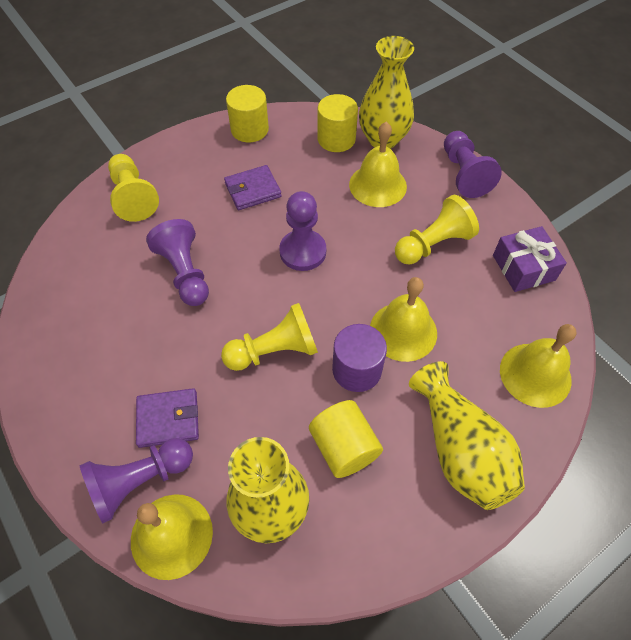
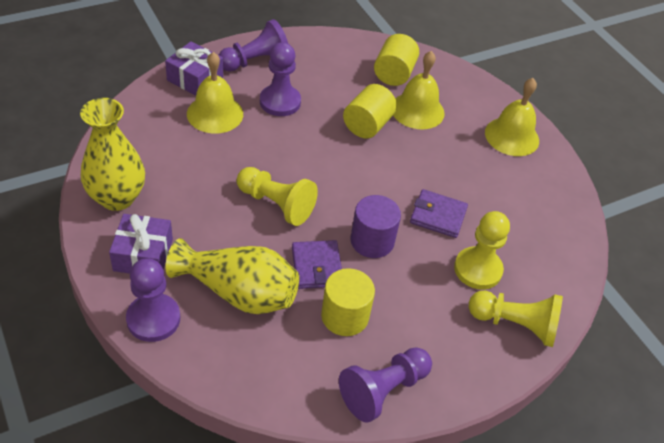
purple gift: 1 -> 2
yellow bell: 4 -> 3
yellow vase: 3 -> 2

